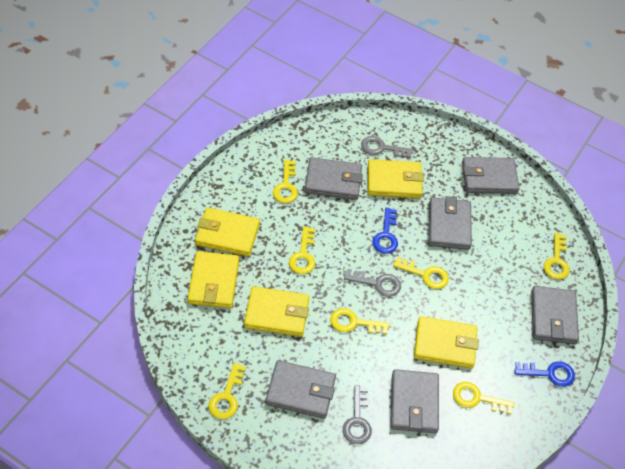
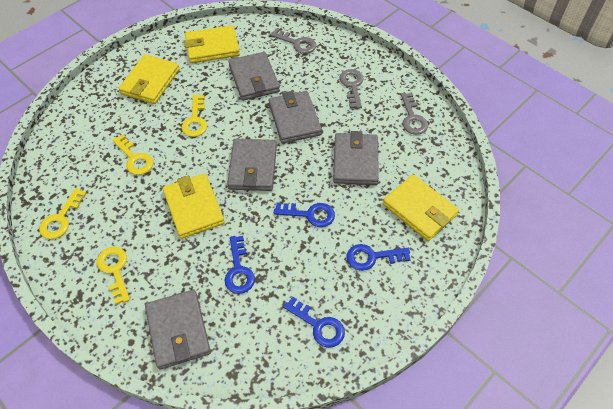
blue key: 2 -> 4
grey wallet: 6 -> 5
yellow key: 7 -> 4
yellow wallet: 5 -> 4

